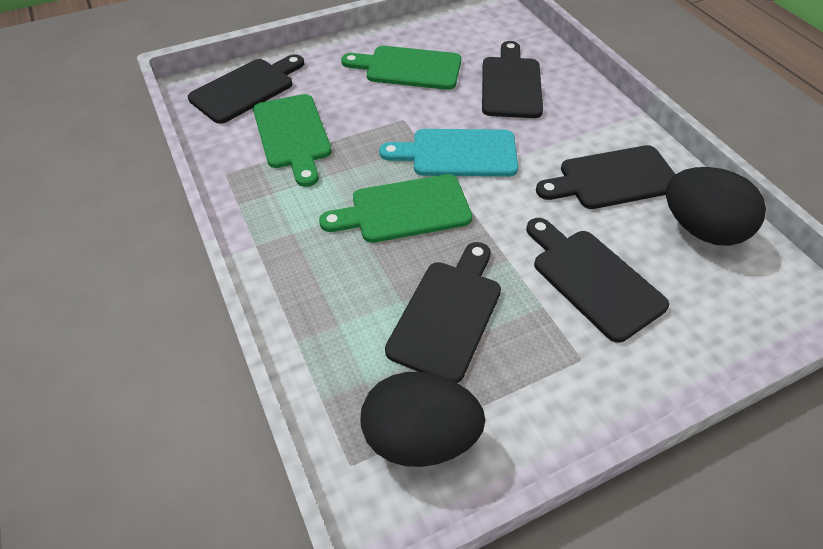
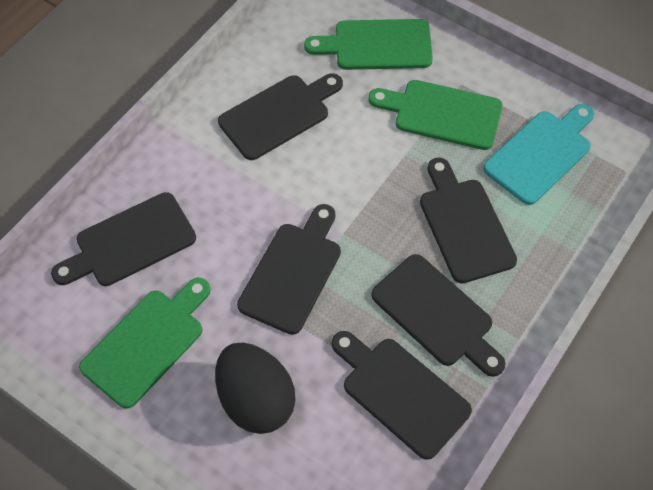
black cutting board: 5 -> 6
black egg: 2 -> 1

